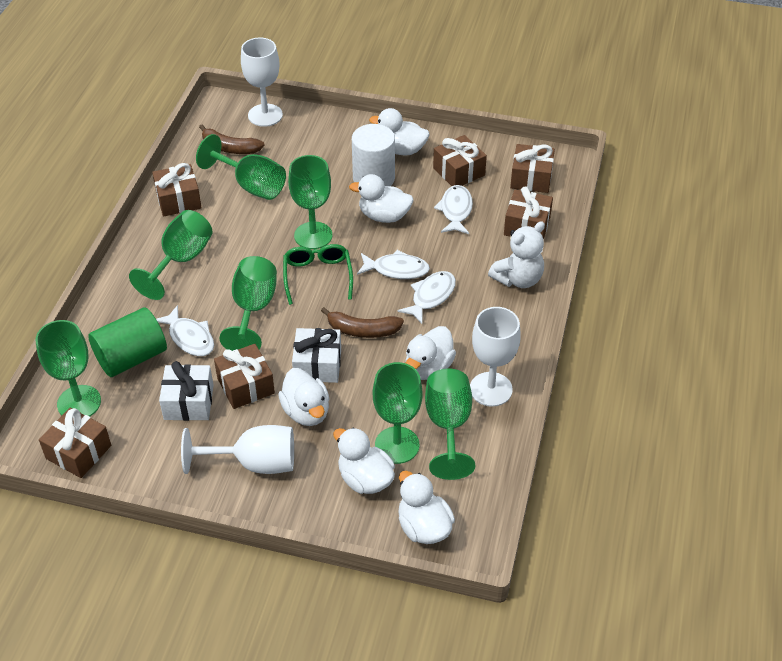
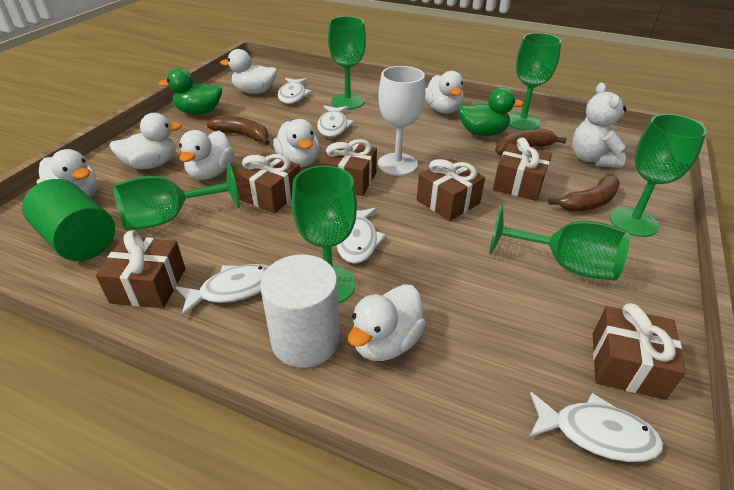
brown banana: 2 -> 3
green duck: 0 -> 2
green glasses: 1 -> 0
green goblet: 7 -> 6
white duck: 6 -> 7
white fish: 4 -> 5
white gift: 2 -> 0
white goblet: 3 -> 1

